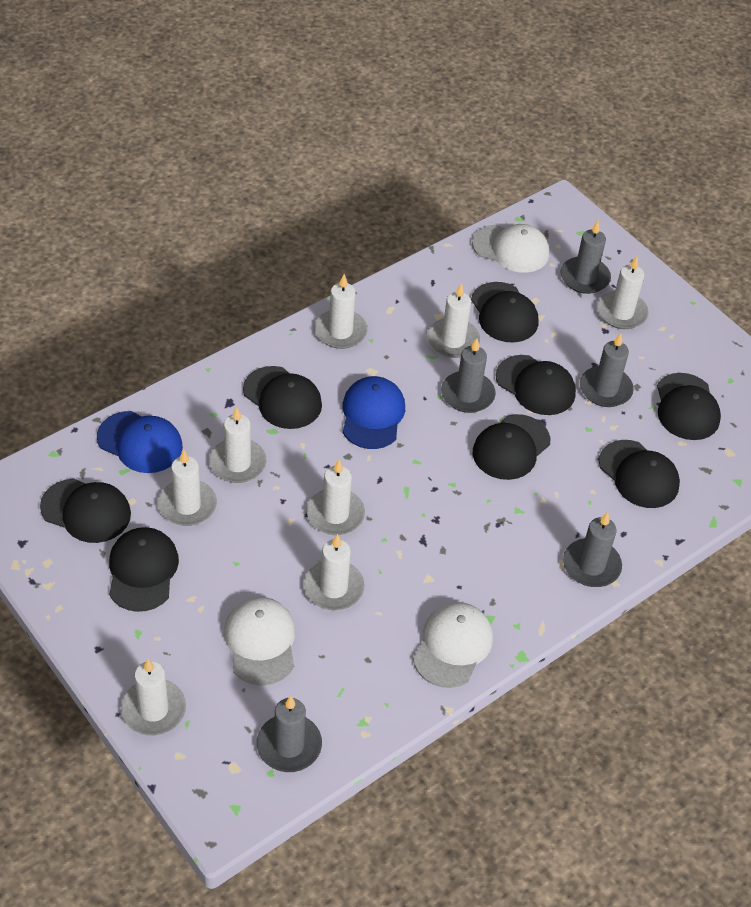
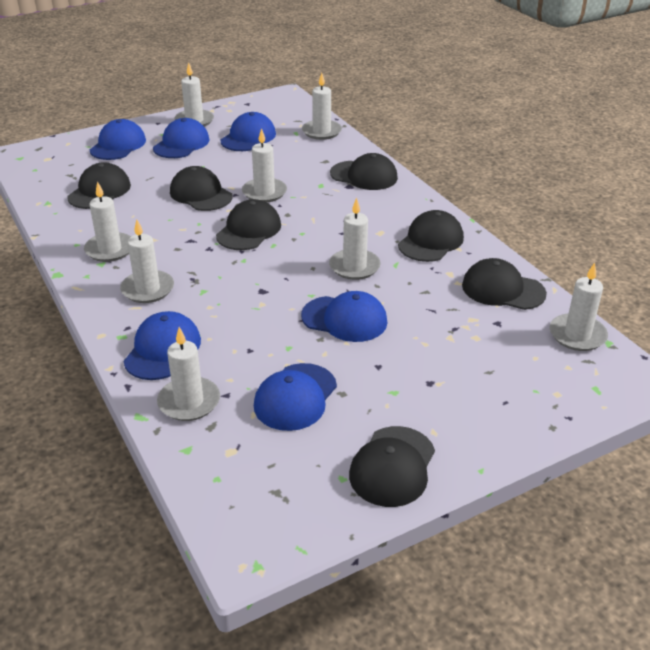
black cap: 8 -> 7
blue cap: 2 -> 6
grey candle: 5 -> 0
white cap: 3 -> 0

